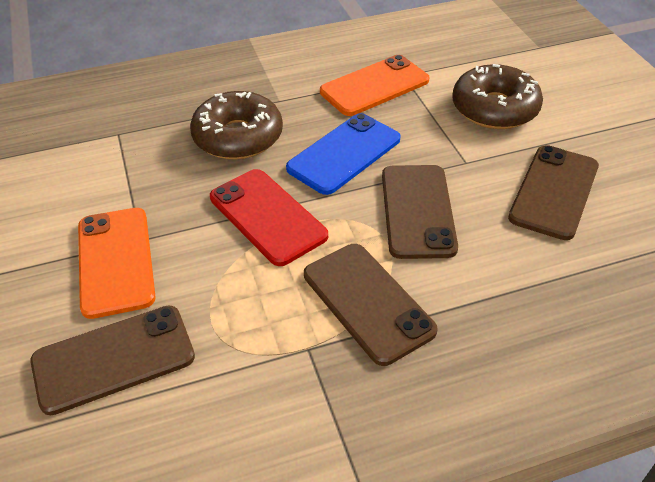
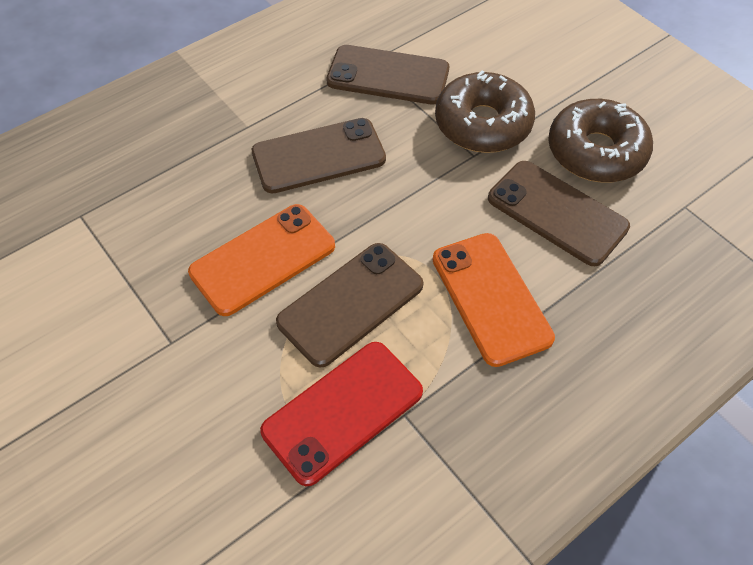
blue phone: 1 -> 0

